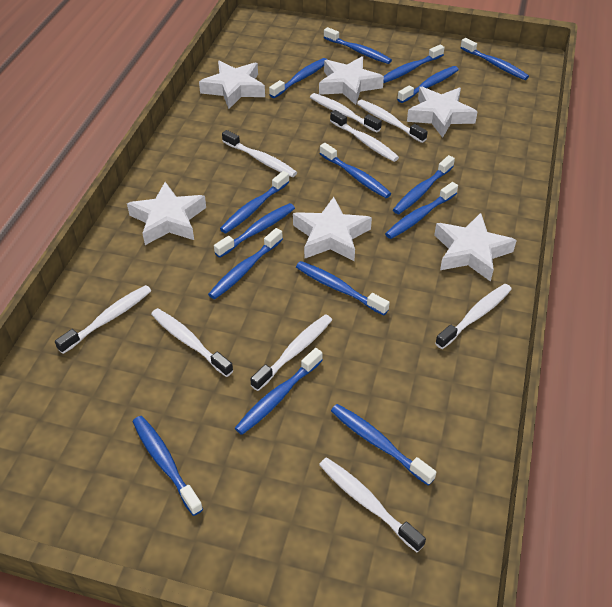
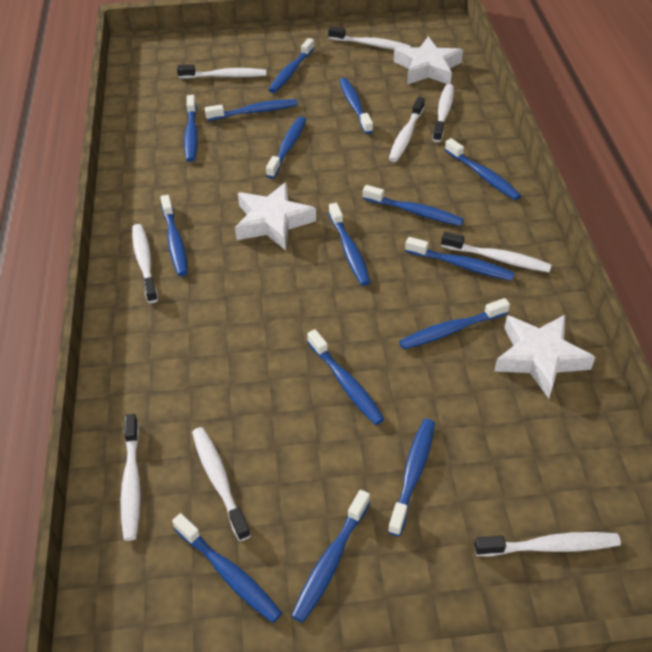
white star: 6 -> 3

